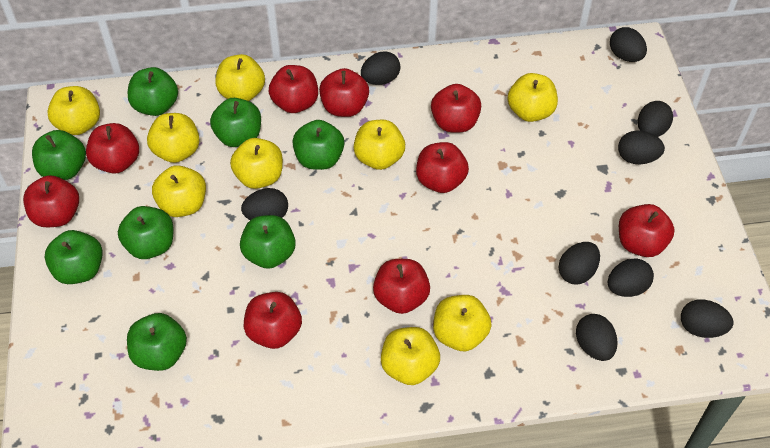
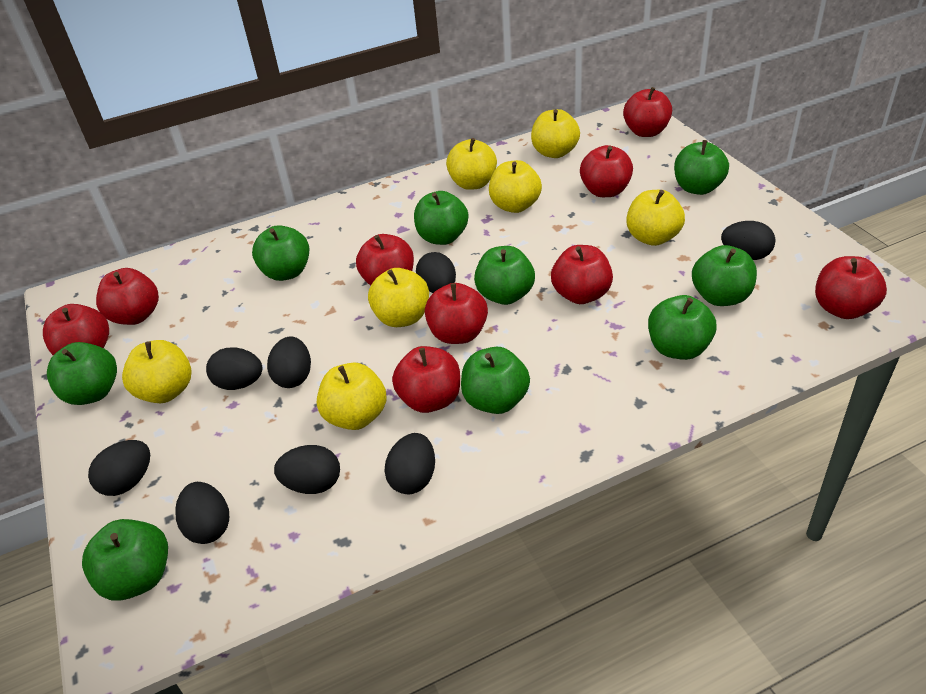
black egg: 9 -> 8
green apple: 8 -> 9
yellow apple: 9 -> 7

